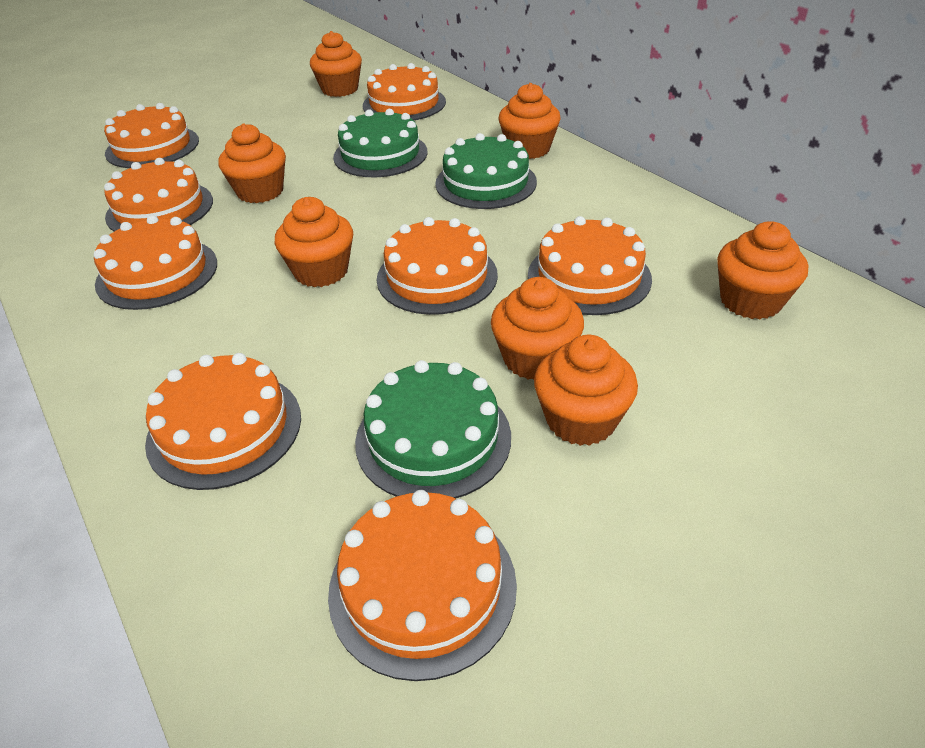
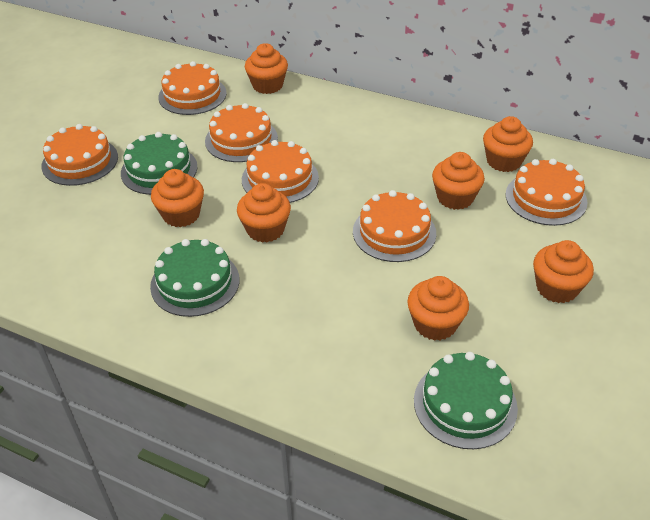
orange cake: 8 -> 6

